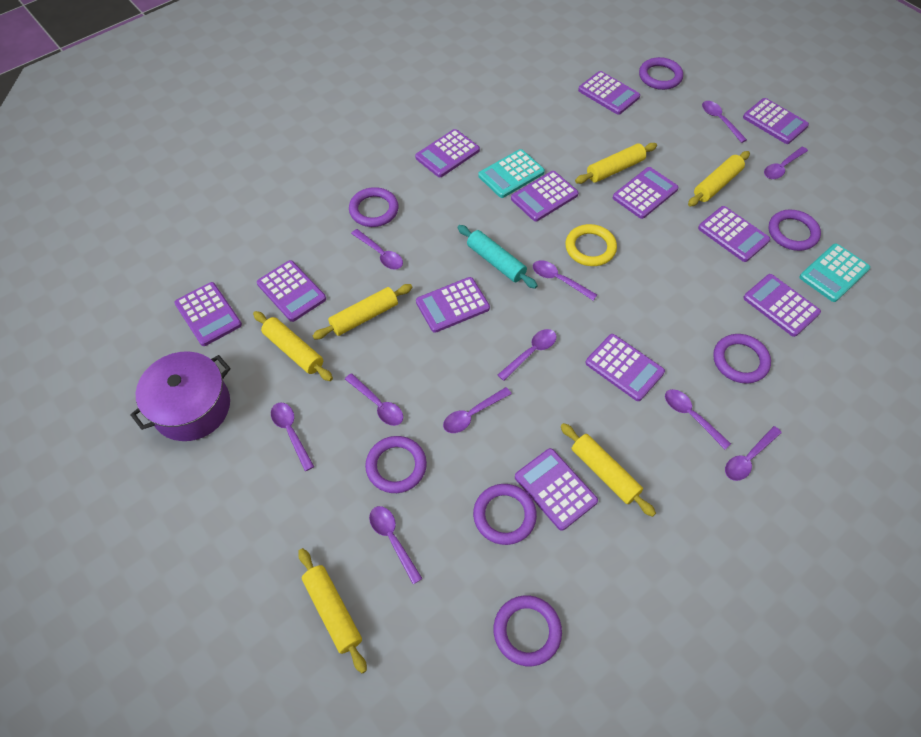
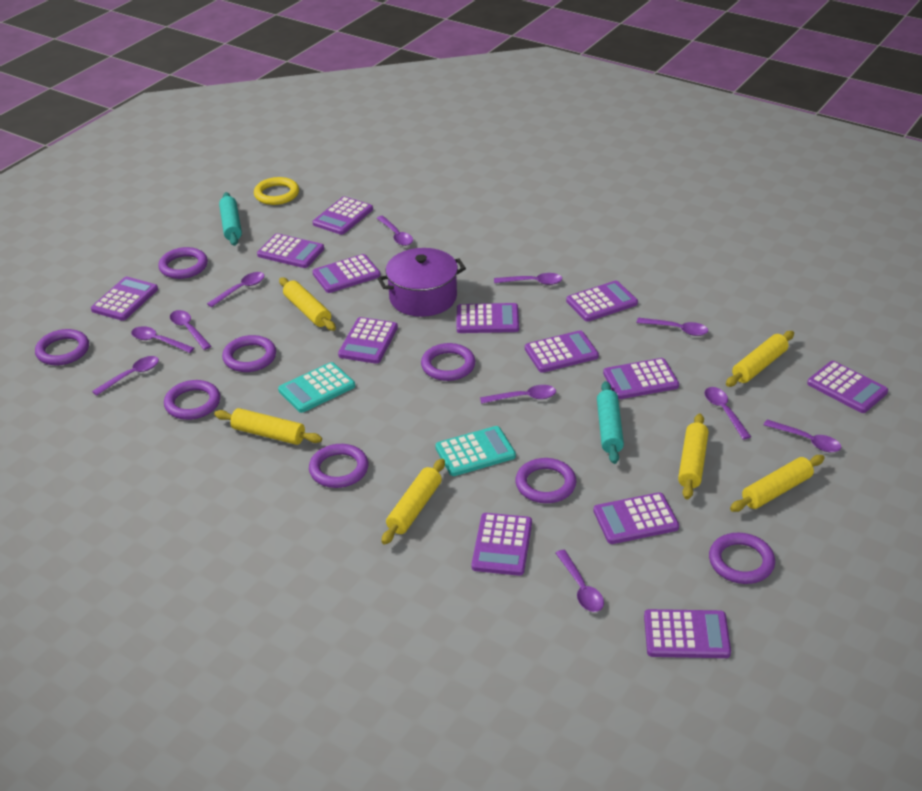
purple calculator: 12 -> 13
purple ring: 7 -> 8
turquoise rolling pin: 1 -> 2

